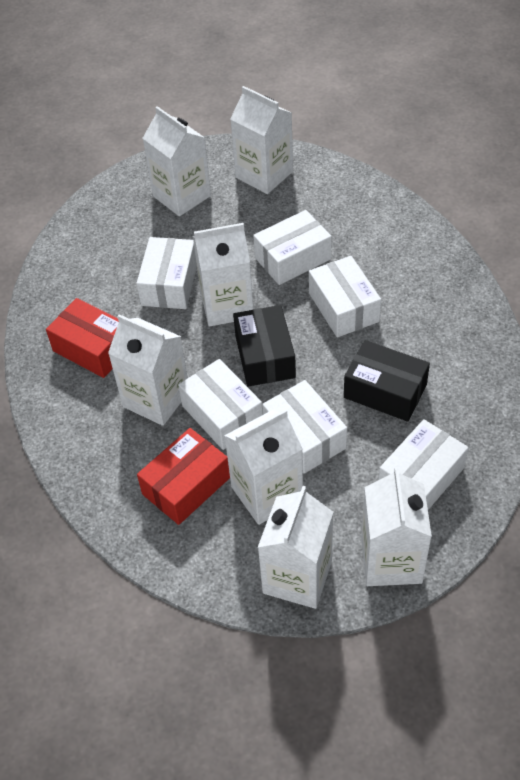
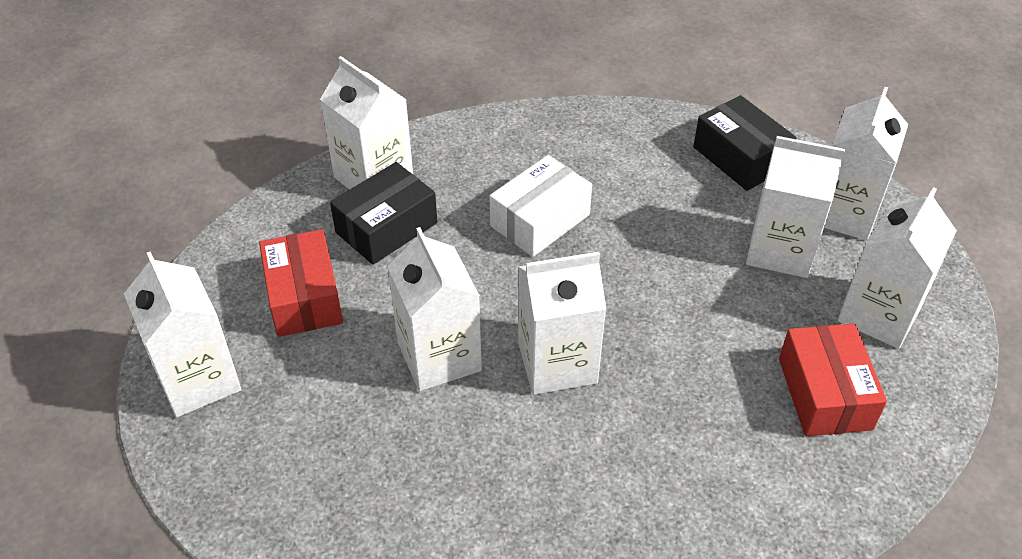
white box: 6 -> 1

